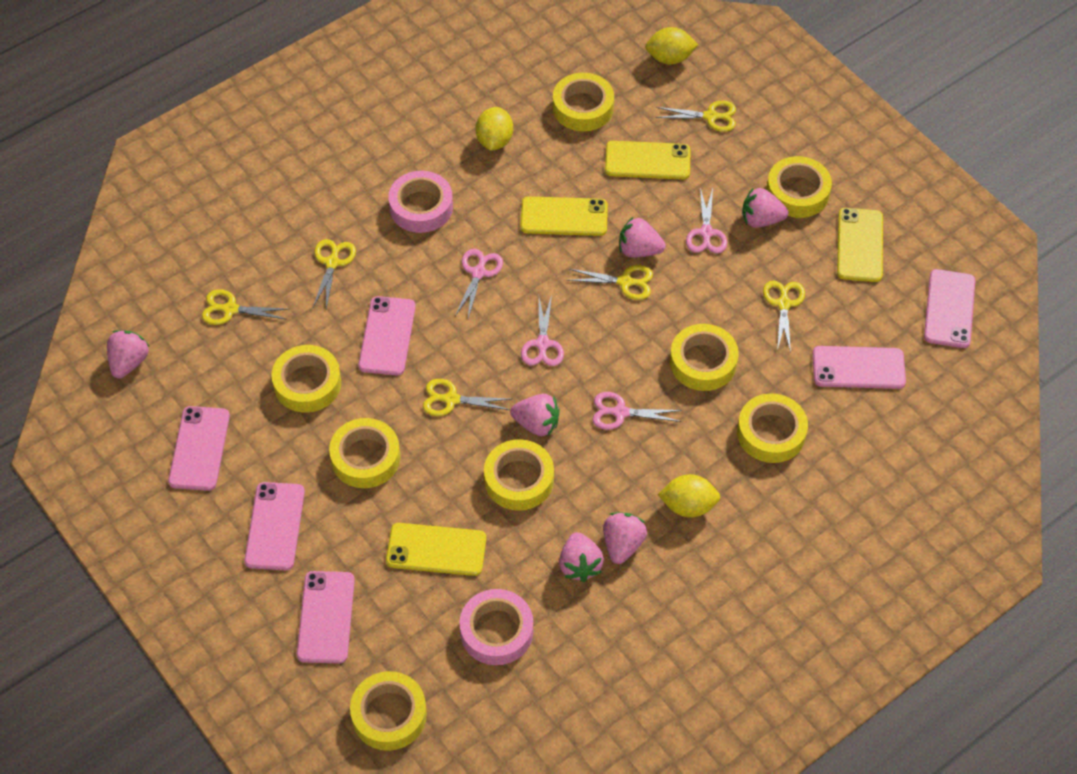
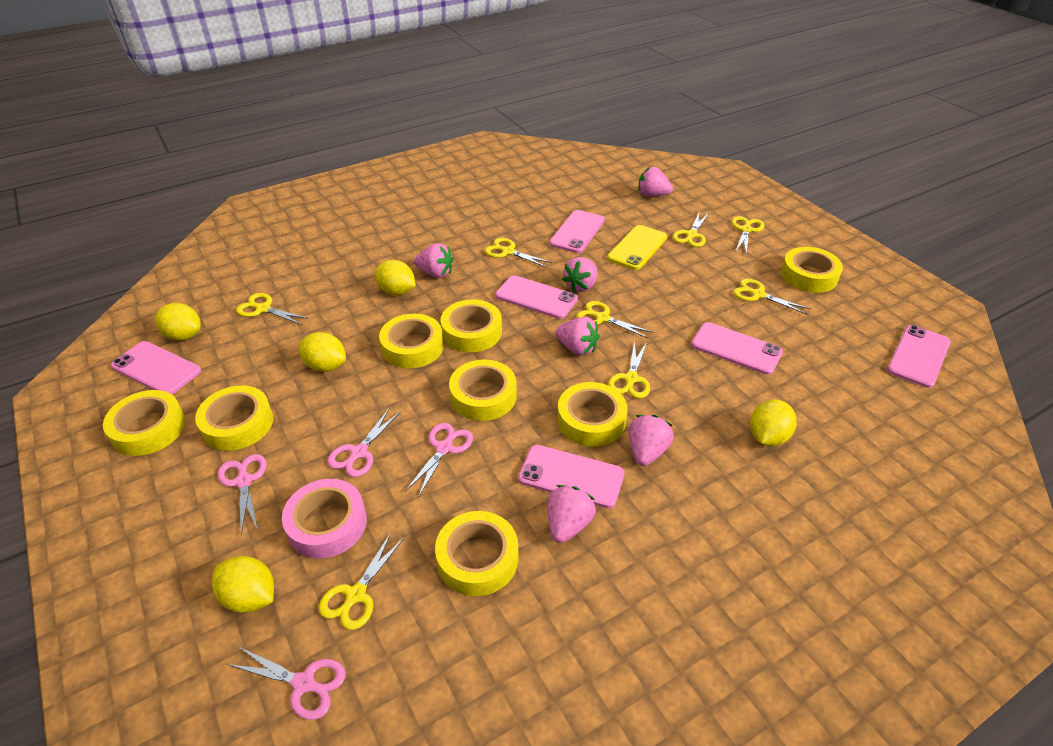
pink tape: 2 -> 1
yellow lemon: 3 -> 5
yellow phone: 4 -> 1
yellow scissors: 6 -> 8

